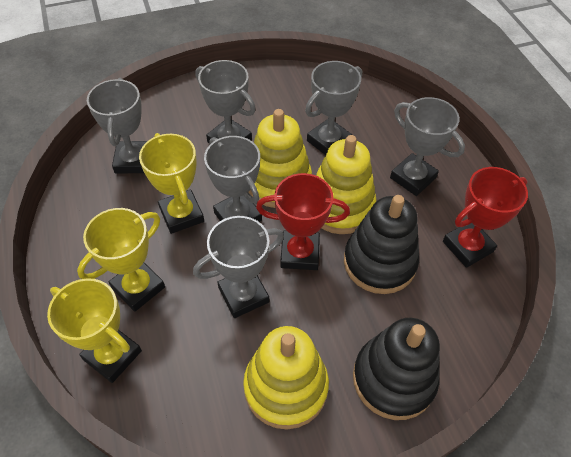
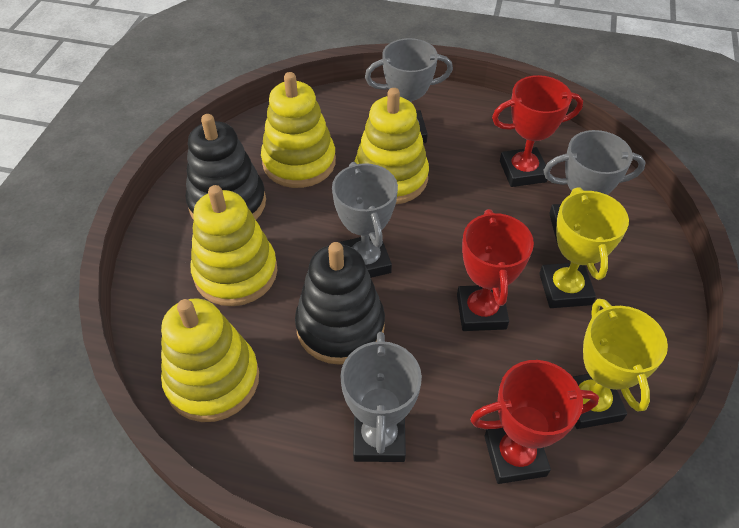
grey trophy: 6 -> 4
red trophy: 2 -> 3
yellow stacking toy: 3 -> 4
yellow trophy: 3 -> 2

